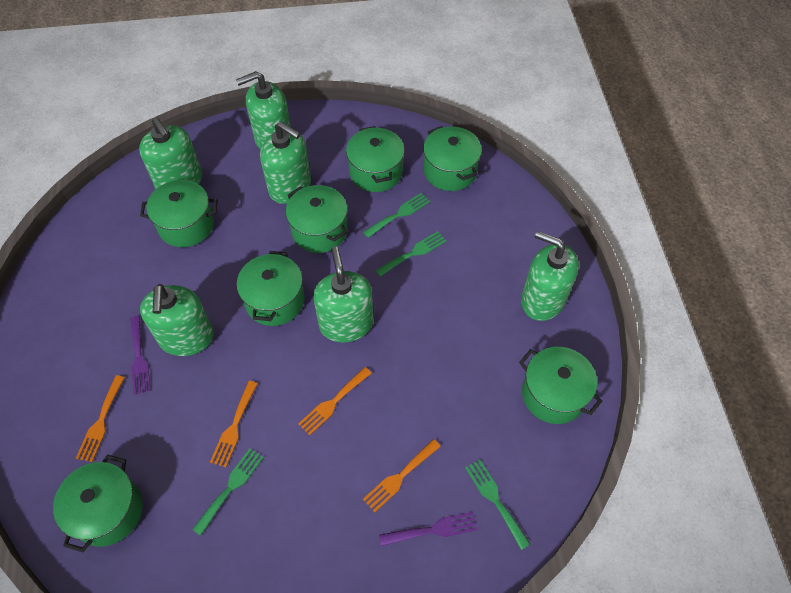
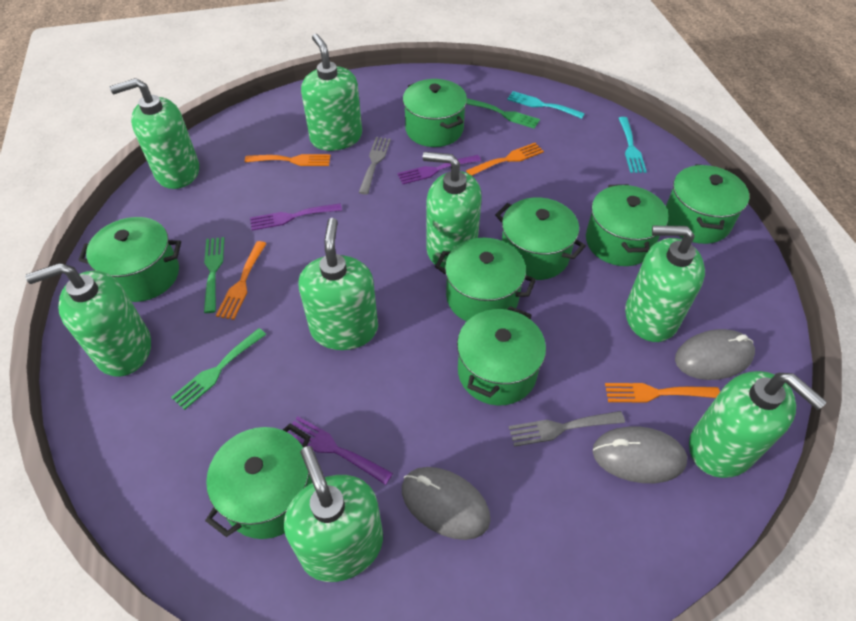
green fork: 4 -> 3
green pot: 7 -> 8
green soap dispenser: 6 -> 8
grey fork: 0 -> 2
grey mouse: 0 -> 3
purple fork: 2 -> 3
turquoise fork: 0 -> 2

